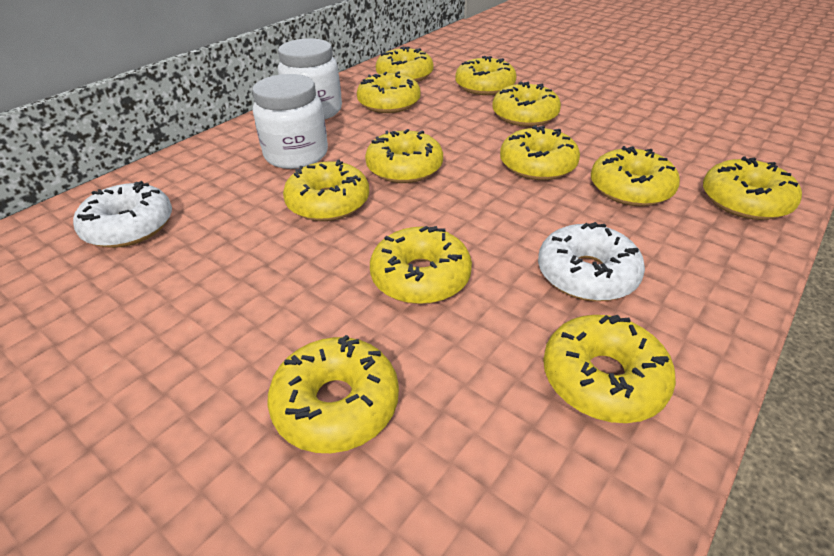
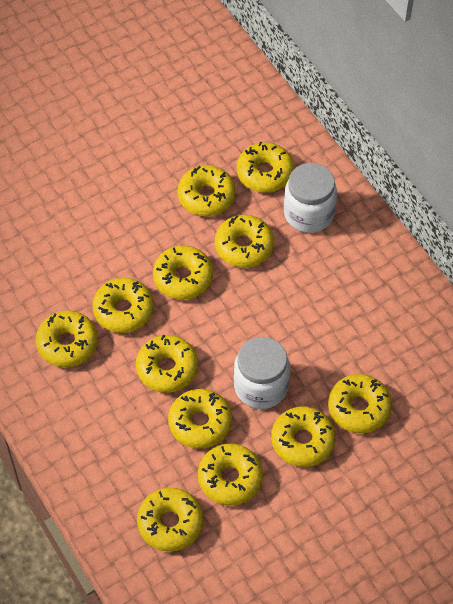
white donut: 2 -> 0

